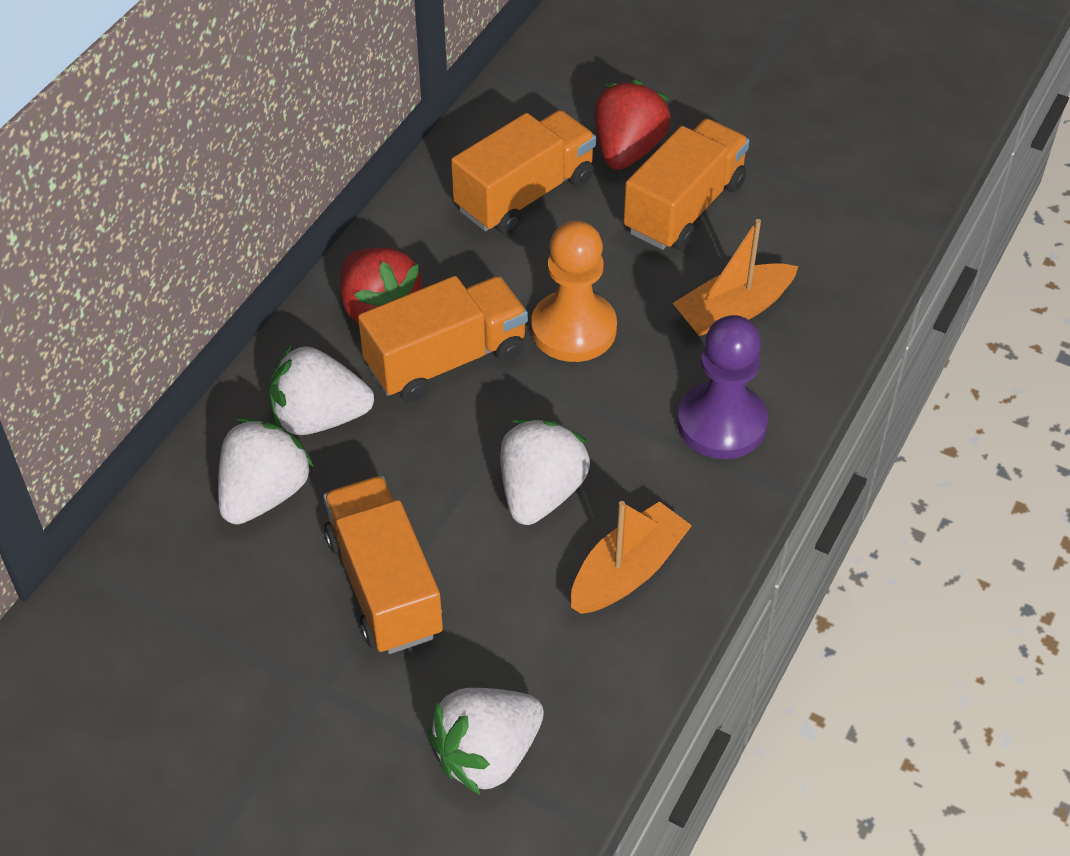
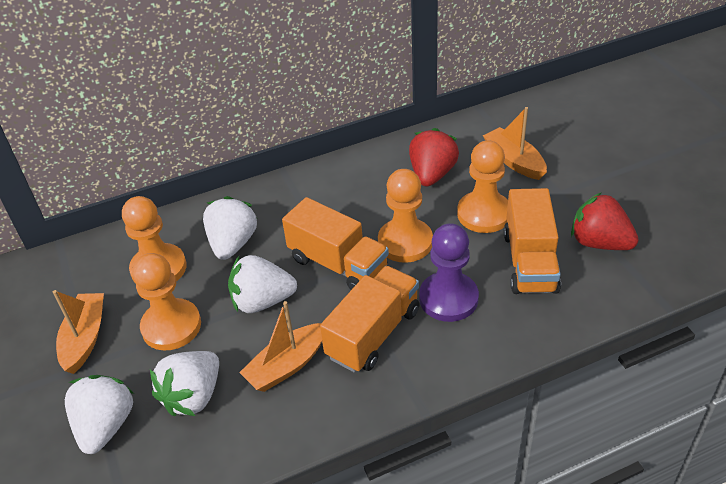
orange boat: 2 -> 3
orange pawn: 1 -> 4
orange truck: 4 -> 3

